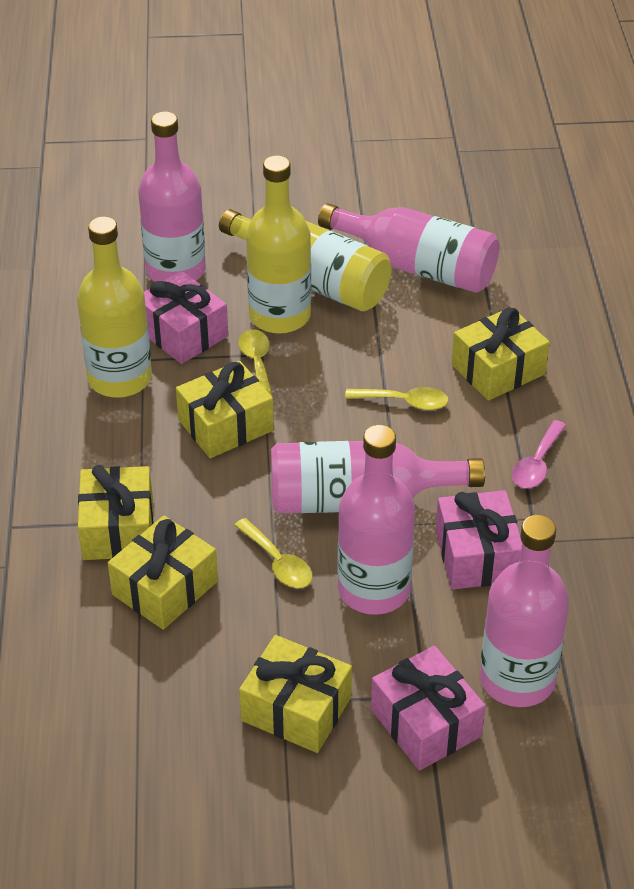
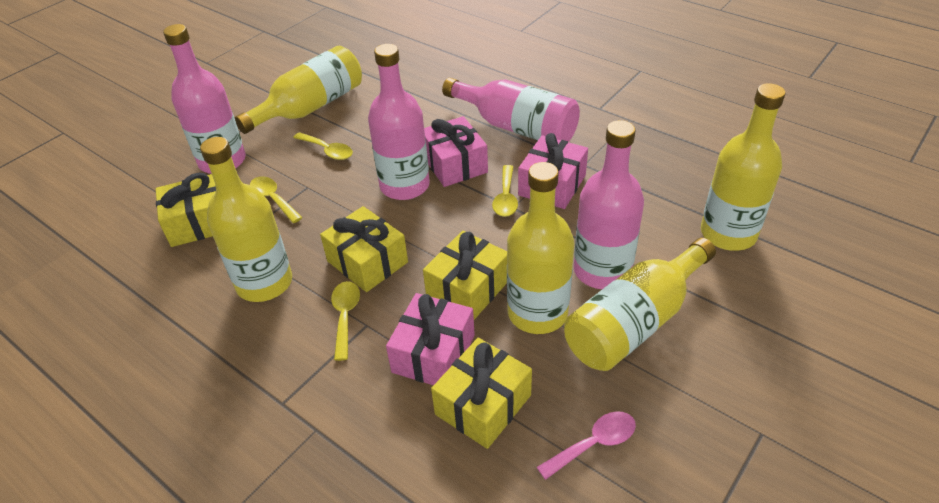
pink bottle: 5 -> 4
yellow bottle: 3 -> 5
yellow gift: 5 -> 4
yellow spoon: 3 -> 4

